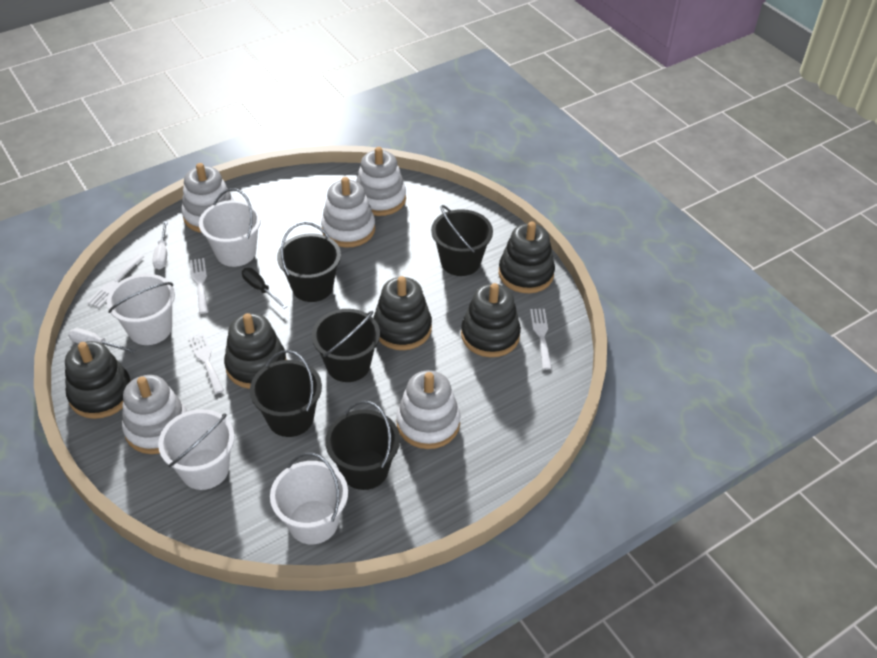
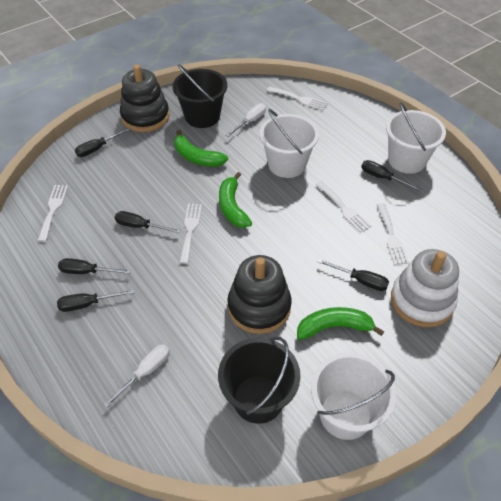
black bucket: 5 -> 2
black screwdriver: 1 -> 6
black stacking toy: 5 -> 2
green banana: 0 -> 3
white bucket: 4 -> 3
white fork: 4 -> 5
white stacking toy: 5 -> 1

